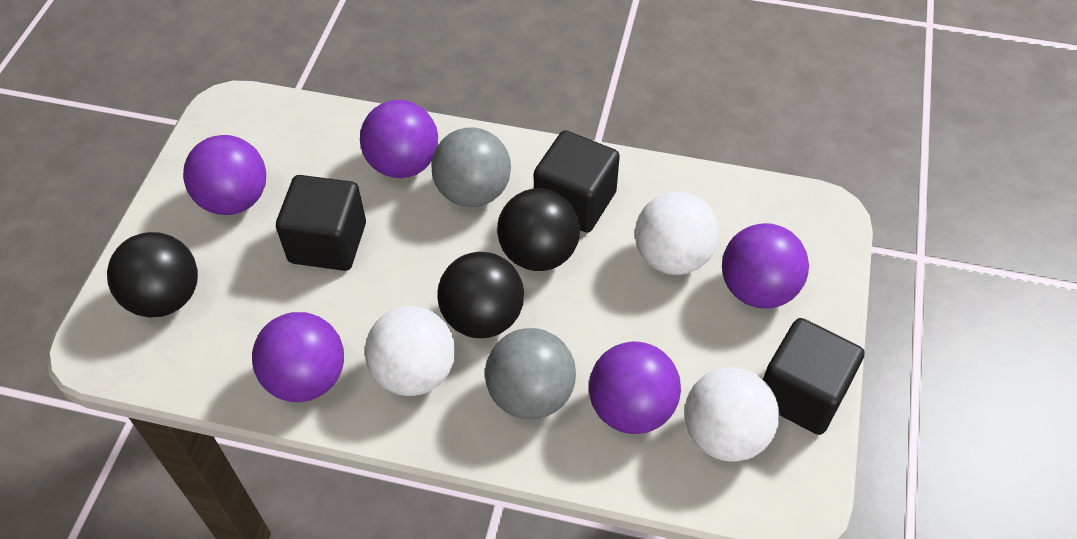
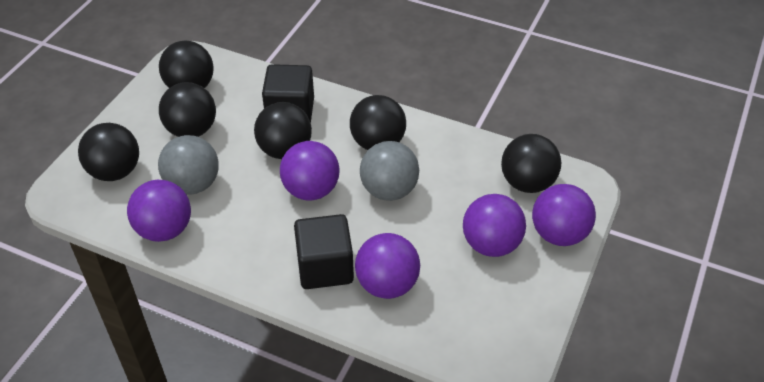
black ball: 3 -> 6
black cube: 3 -> 2
white ball: 3 -> 0

